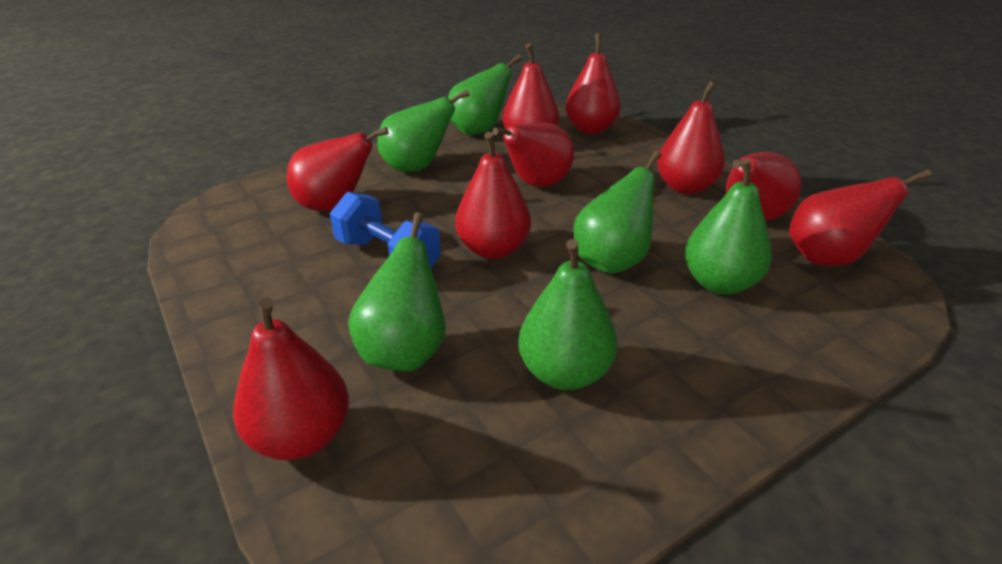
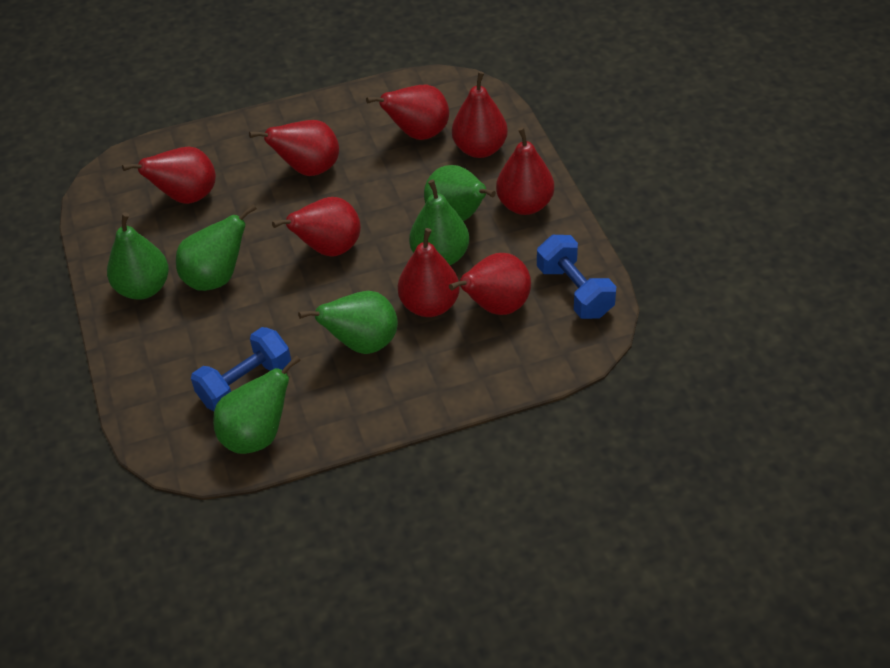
blue dumbbell: 1 -> 2
red pear: 9 -> 8

